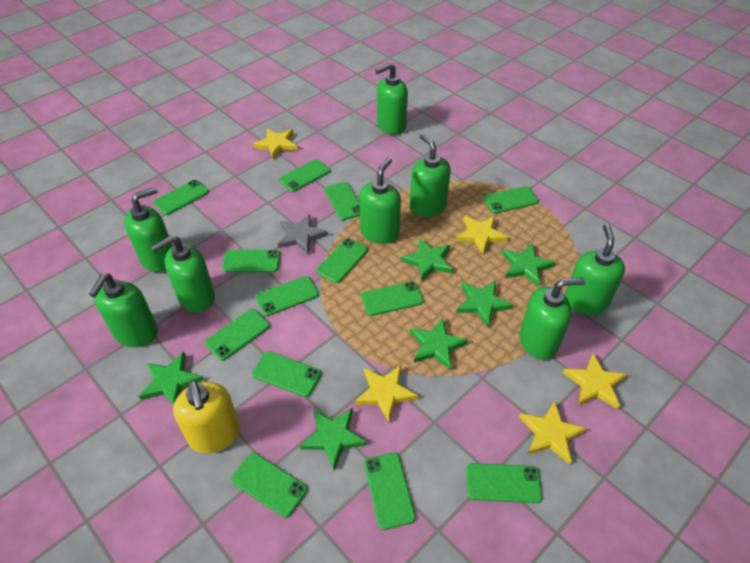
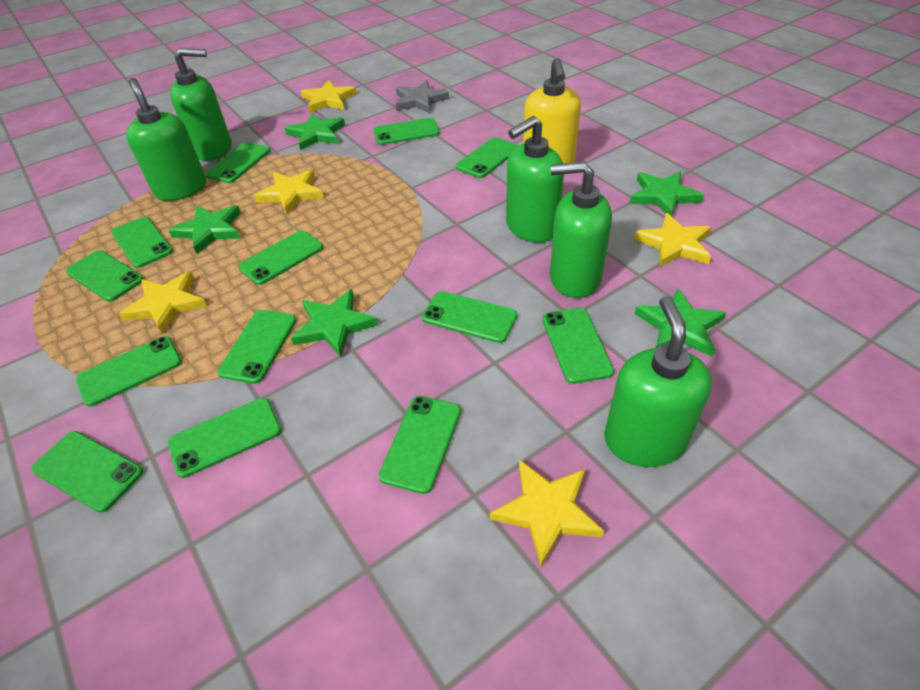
green soap dispenser: 8 -> 5
green star: 6 -> 5

